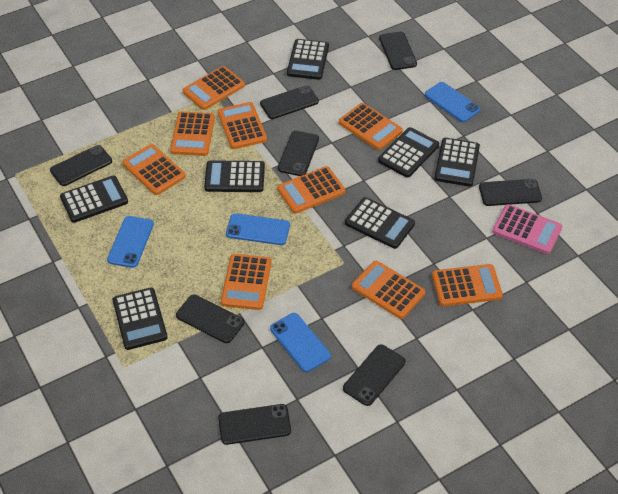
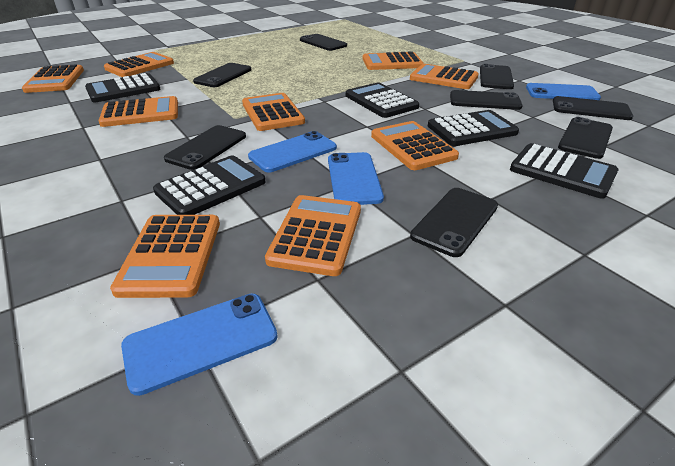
black calculator: 7 -> 5
pink calculator: 1 -> 0

